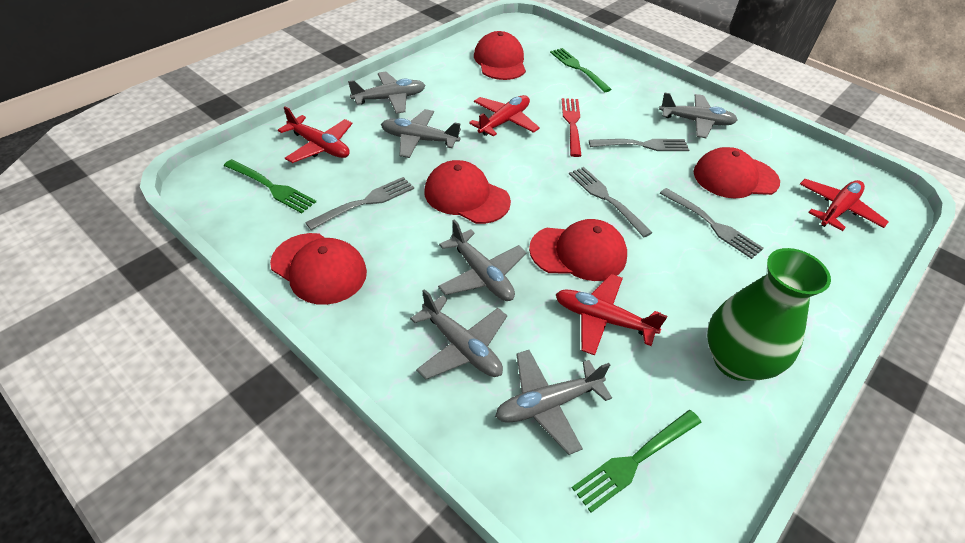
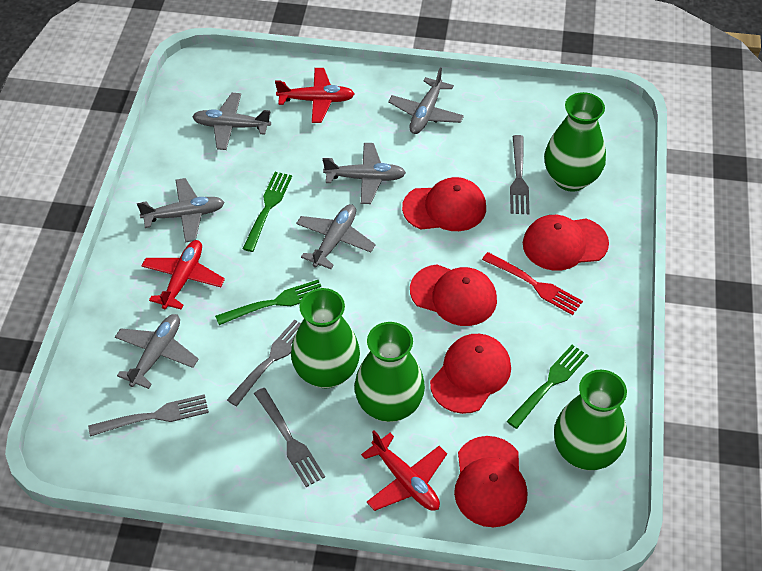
green vase: 1 -> 4
red plane: 4 -> 3

